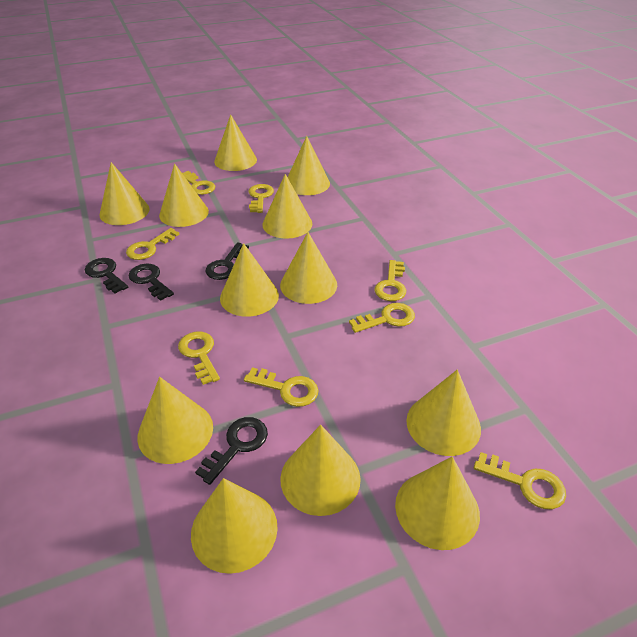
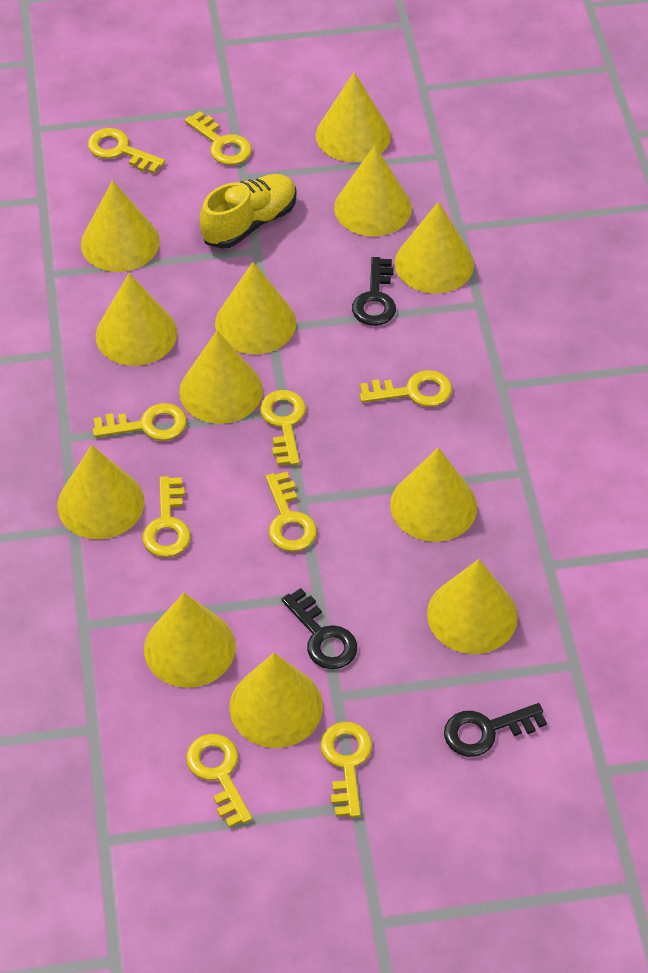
black key: 4 -> 3
yellow key: 8 -> 9
yellow shoe: 0 -> 1

